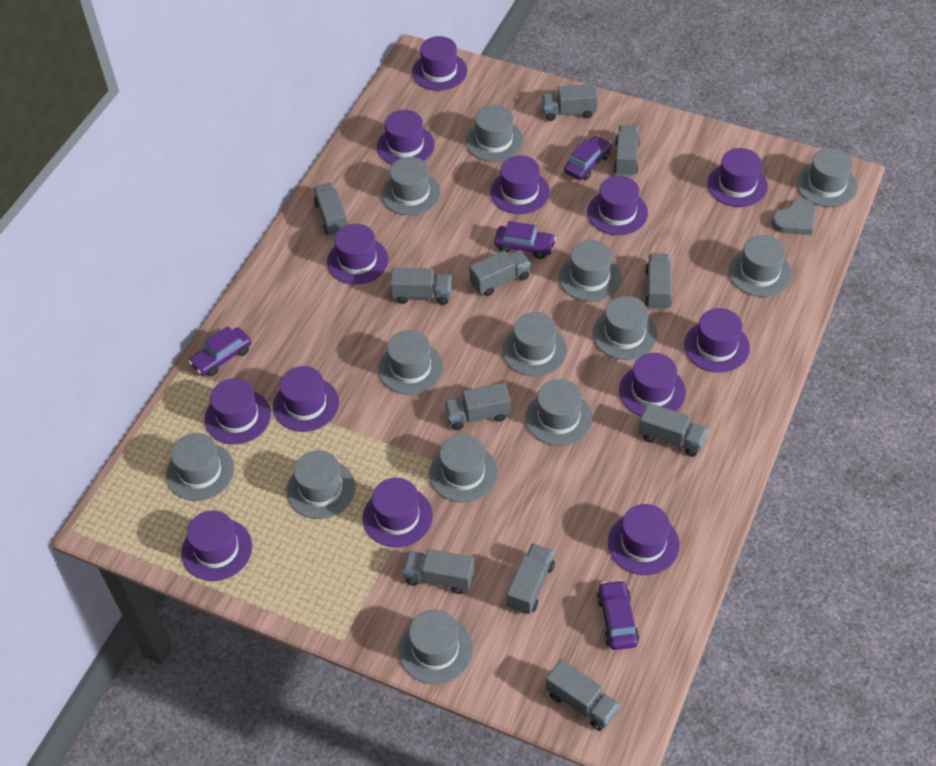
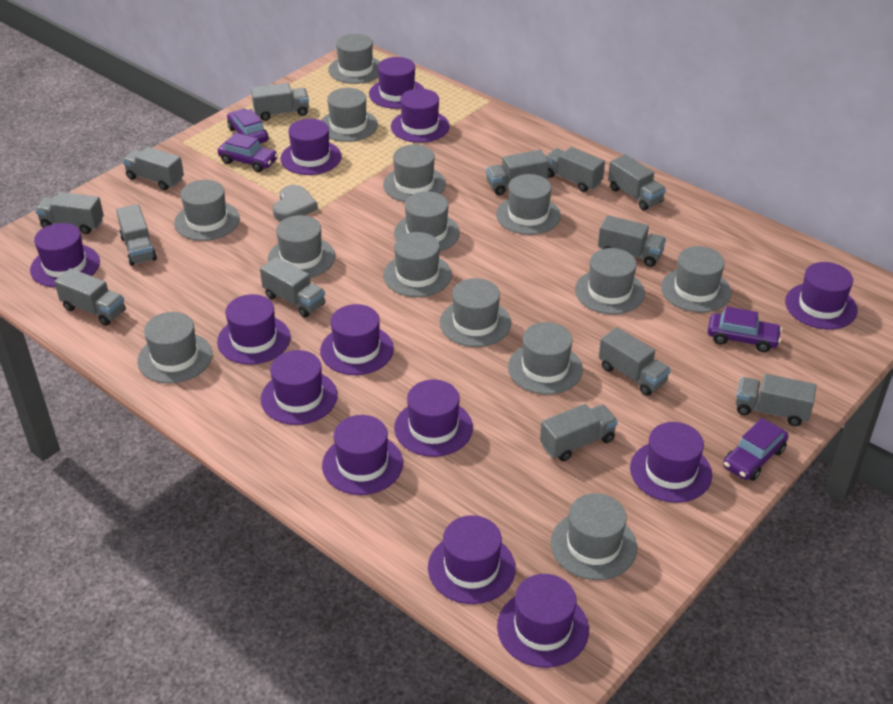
grey hat: 13 -> 14
grey truck: 11 -> 13

